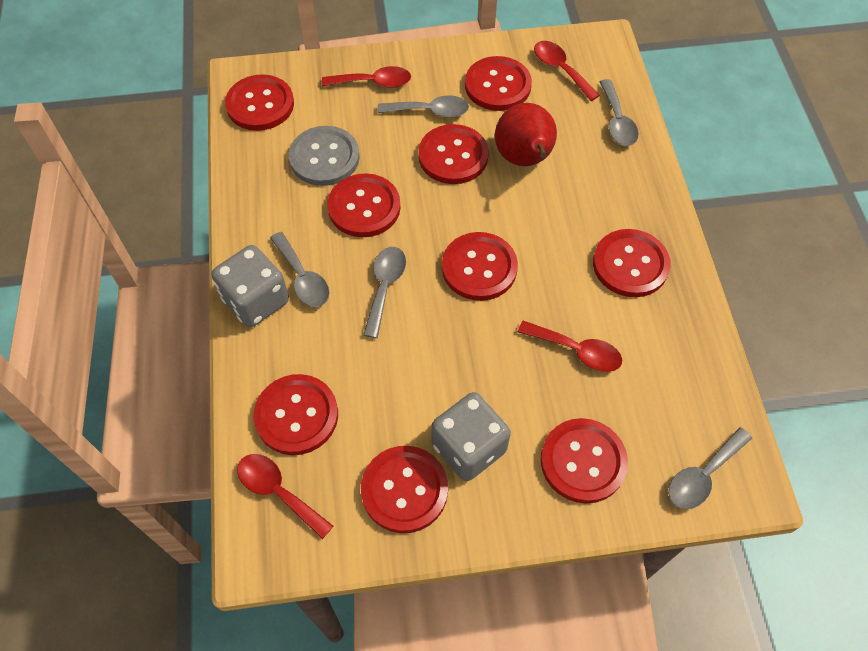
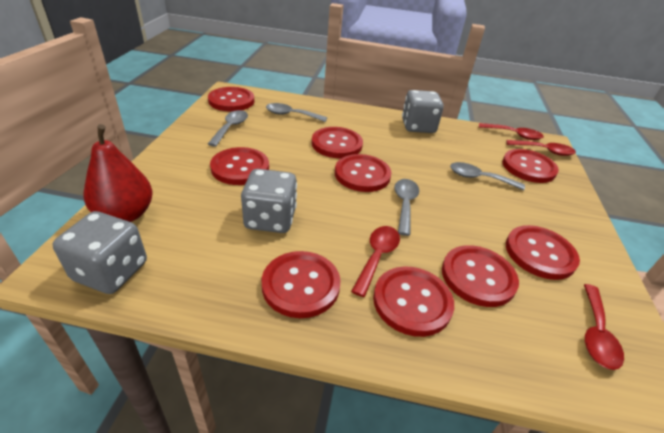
grey button: 1 -> 0
grey dice: 2 -> 3
grey spoon: 5 -> 4

